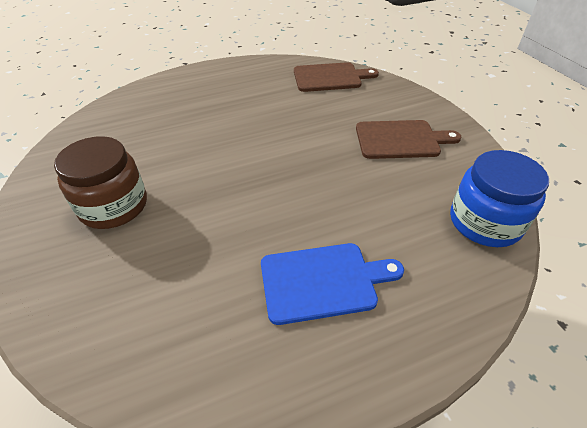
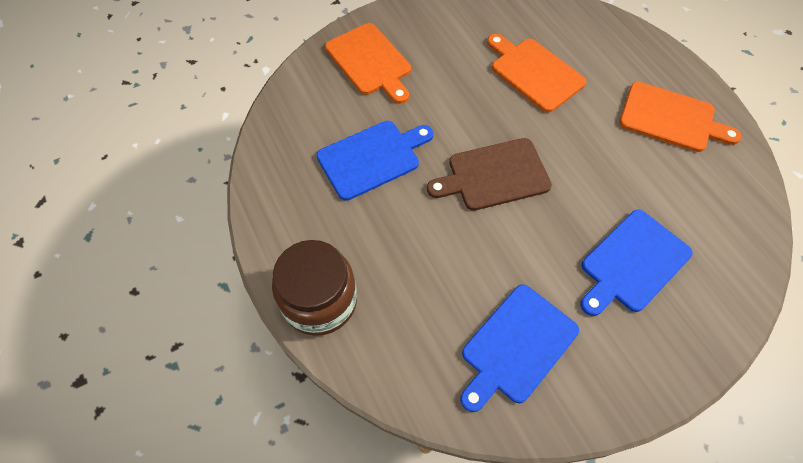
blue cutting board: 1 -> 3
blue jar: 1 -> 0
brown cutting board: 2 -> 1
orange cutting board: 0 -> 3

